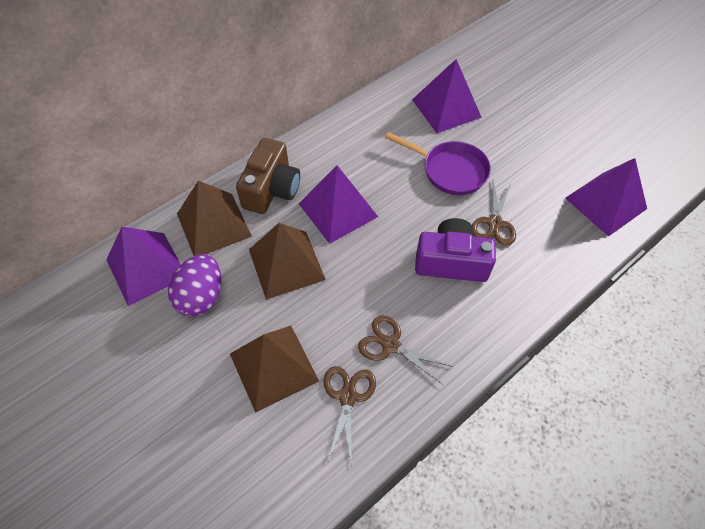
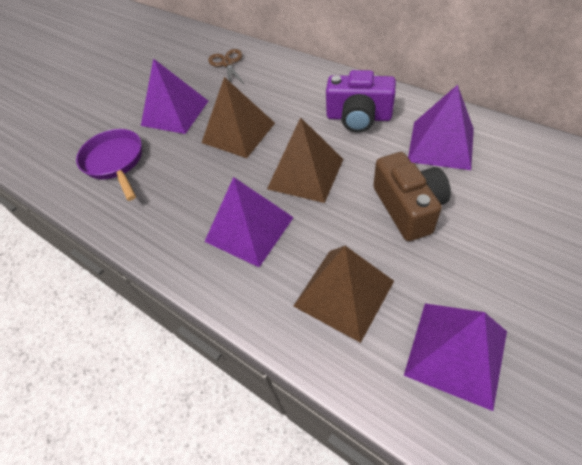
brown scissors: 3 -> 1
purple egg: 1 -> 0

